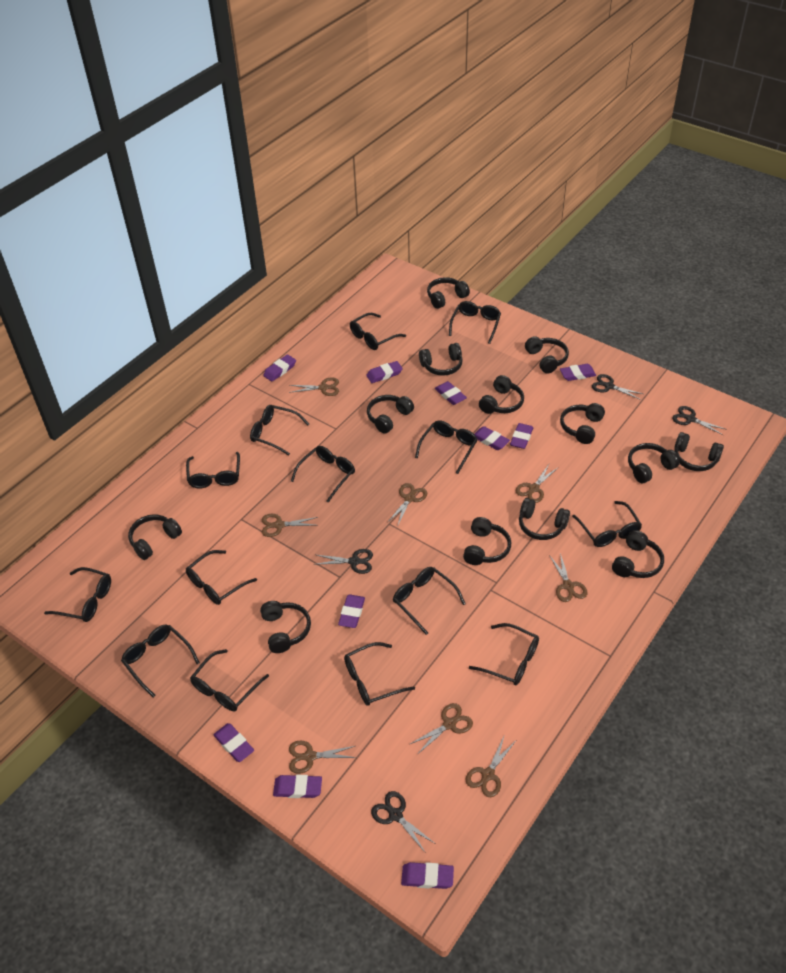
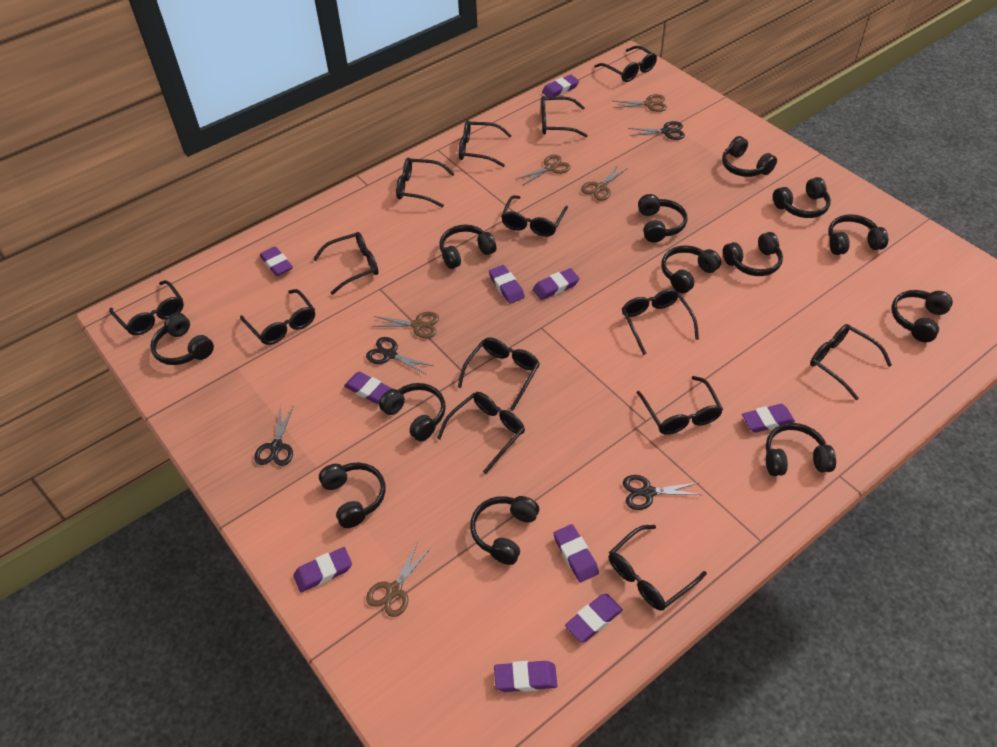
brown scissors: 8 -> 5

